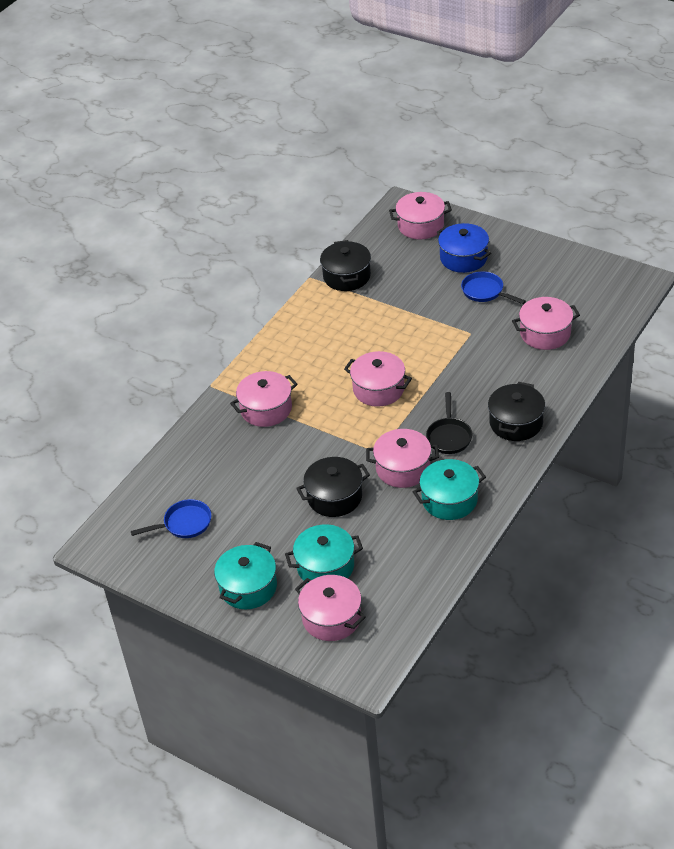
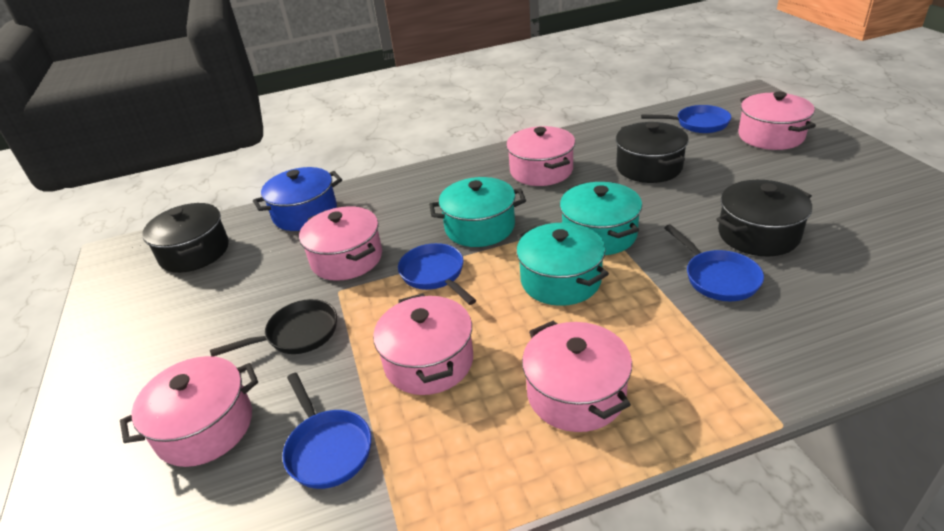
blue pan: 2 -> 4

